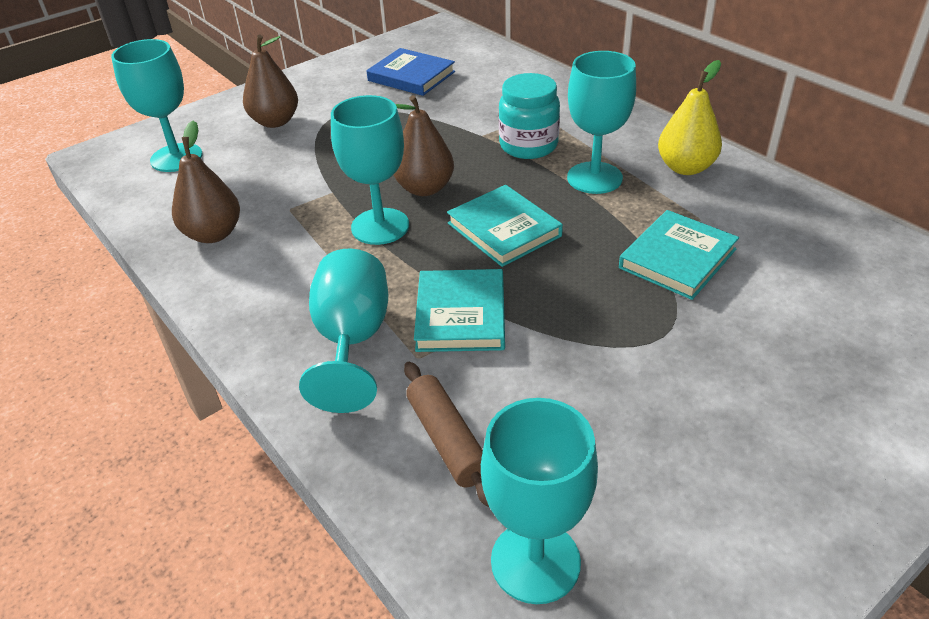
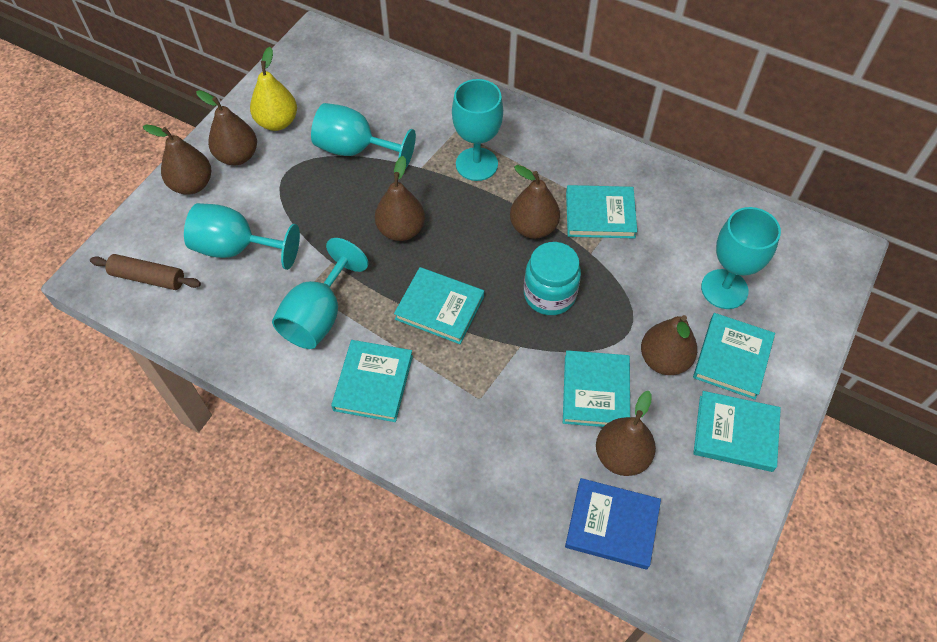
brown pear: 3 -> 6
turquoise book: 3 -> 6

